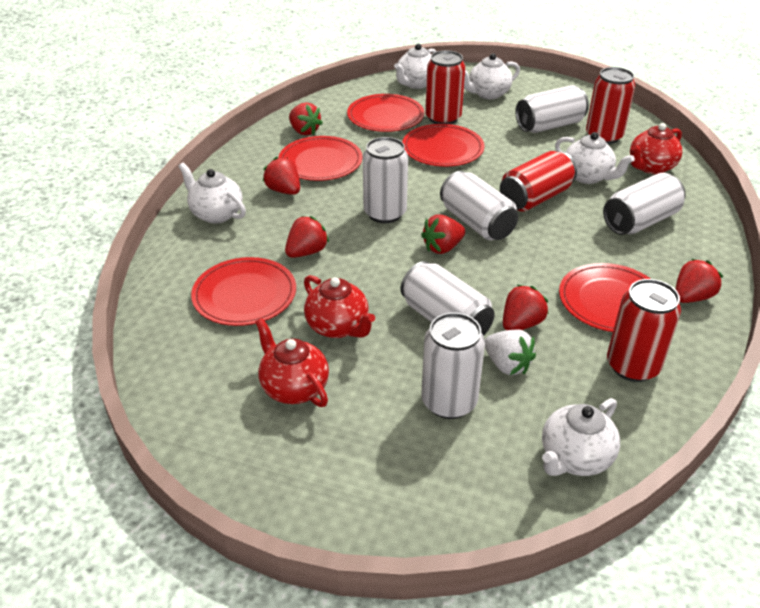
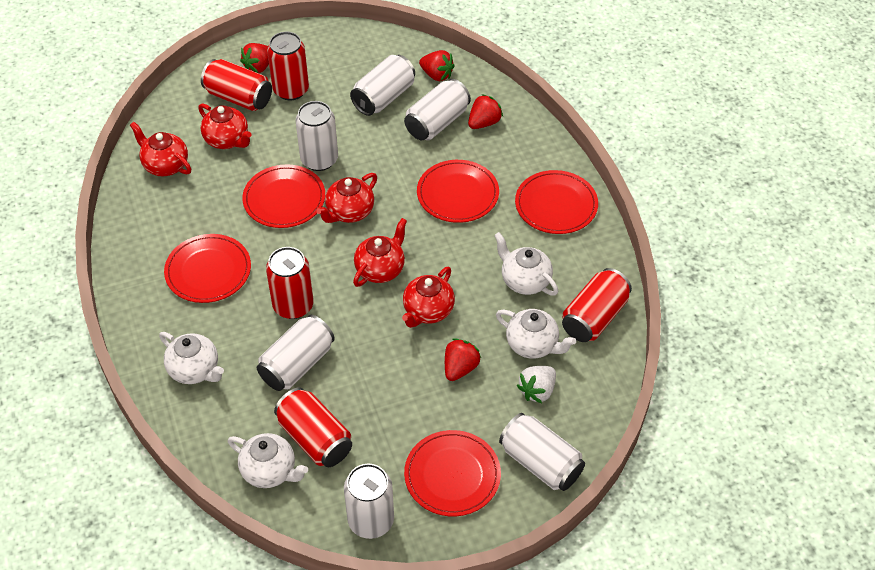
red can: 4 -> 5
red strawberry: 6 -> 4
red teapot: 3 -> 5
white teapot: 5 -> 4

